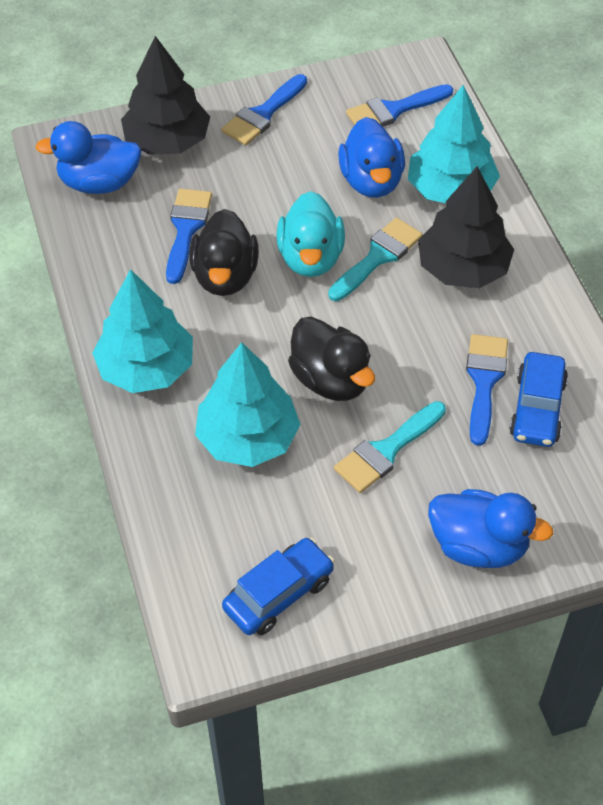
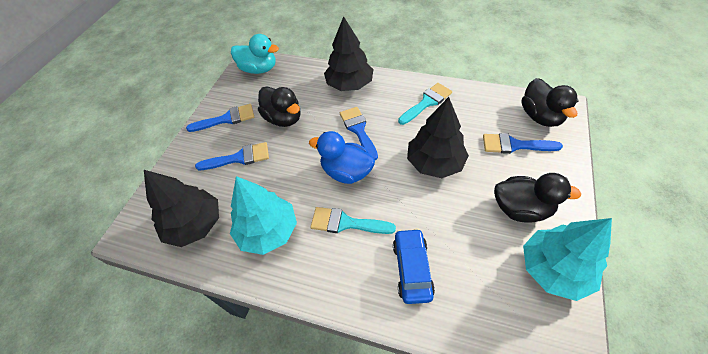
black duck: 2 -> 3
black tree: 2 -> 3
blue car: 2 -> 1
blue duck: 3 -> 1
turquoise tree: 3 -> 2

